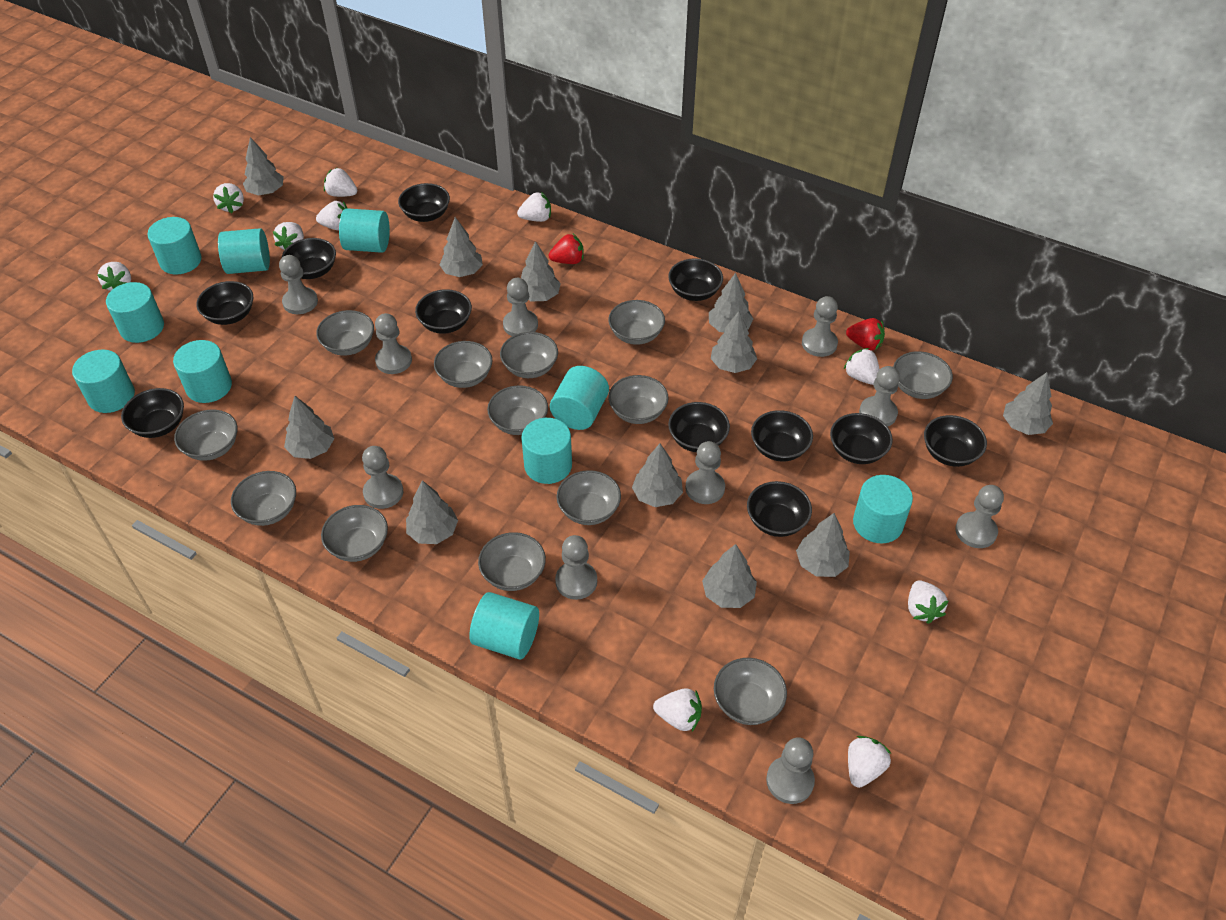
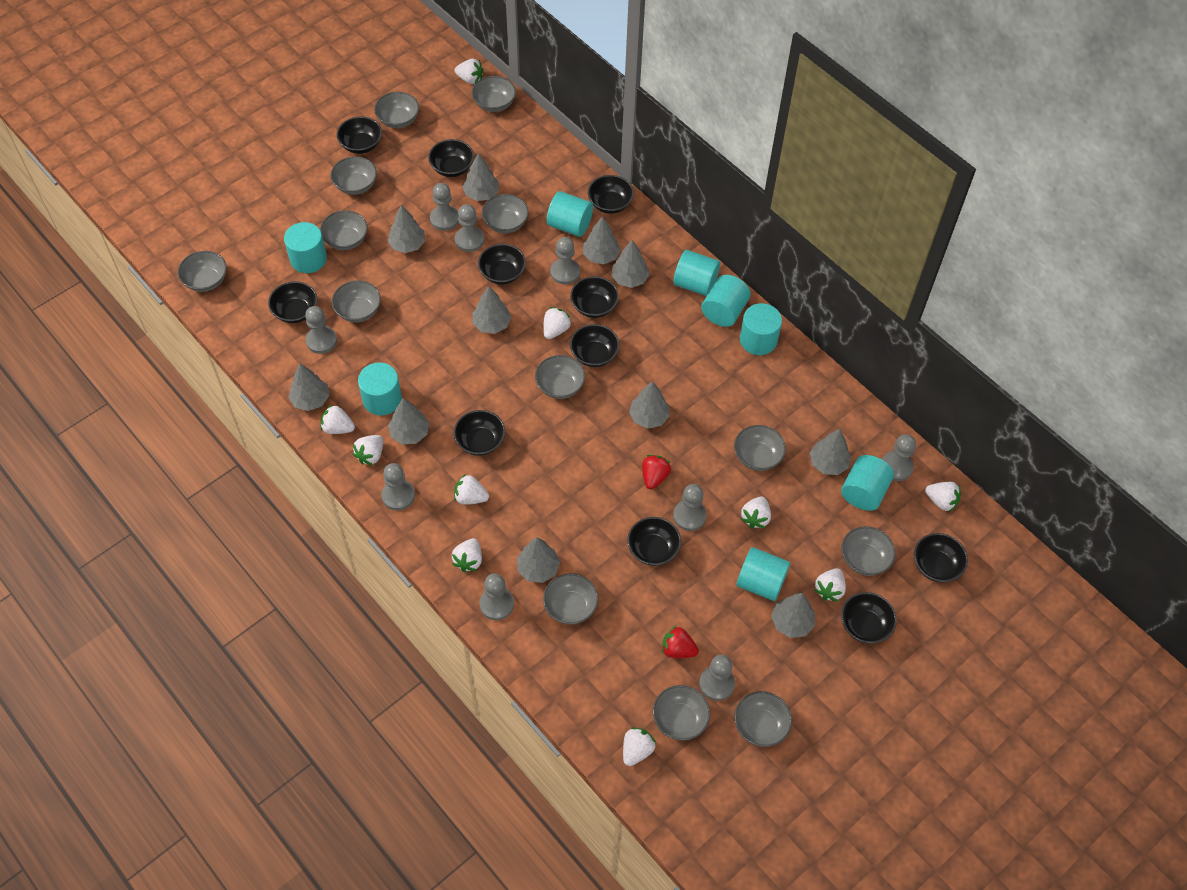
grey pawn: 10 -> 9
turquoise cylinder: 10 -> 8

